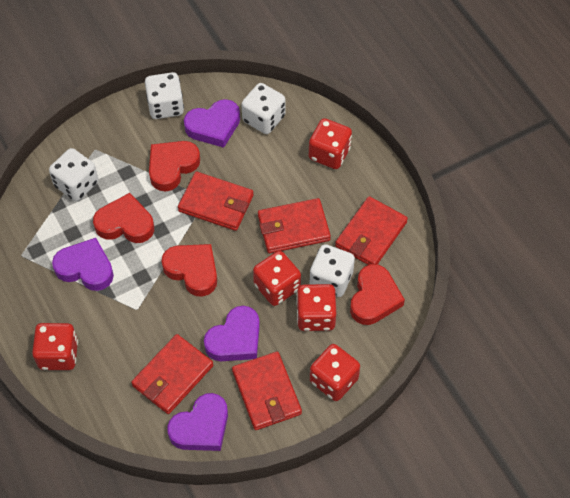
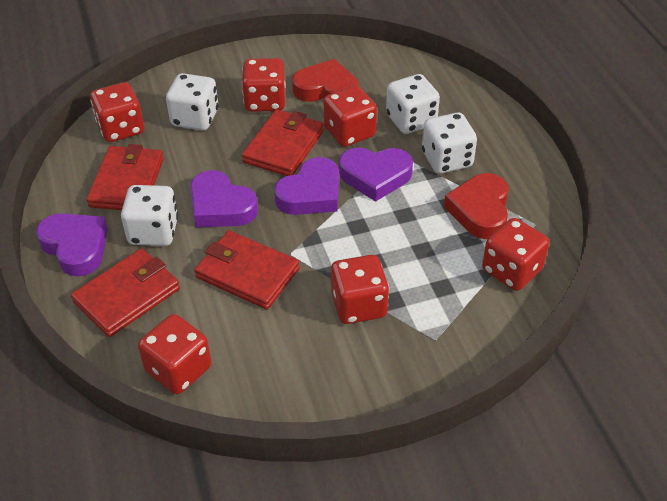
red dice: 5 -> 6
red heart: 4 -> 2
red wallet: 5 -> 4

